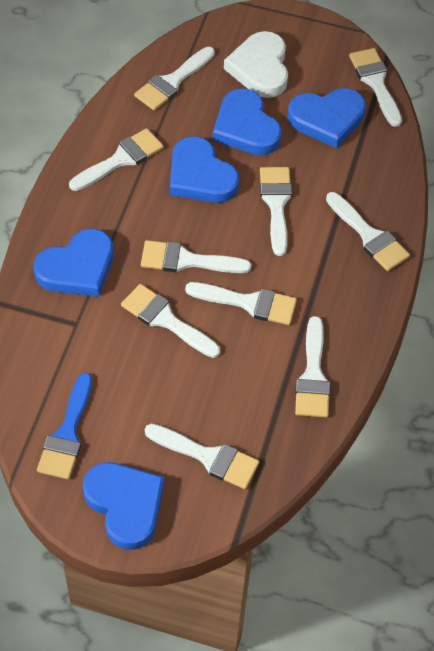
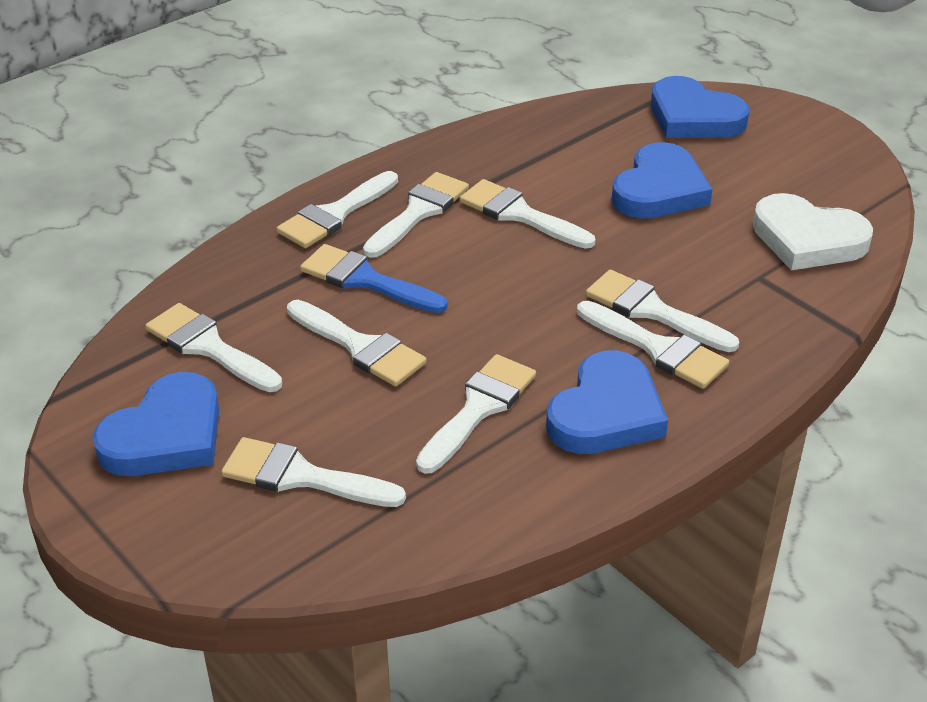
blue heart: 5 -> 4
white brush: 10 -> 9

